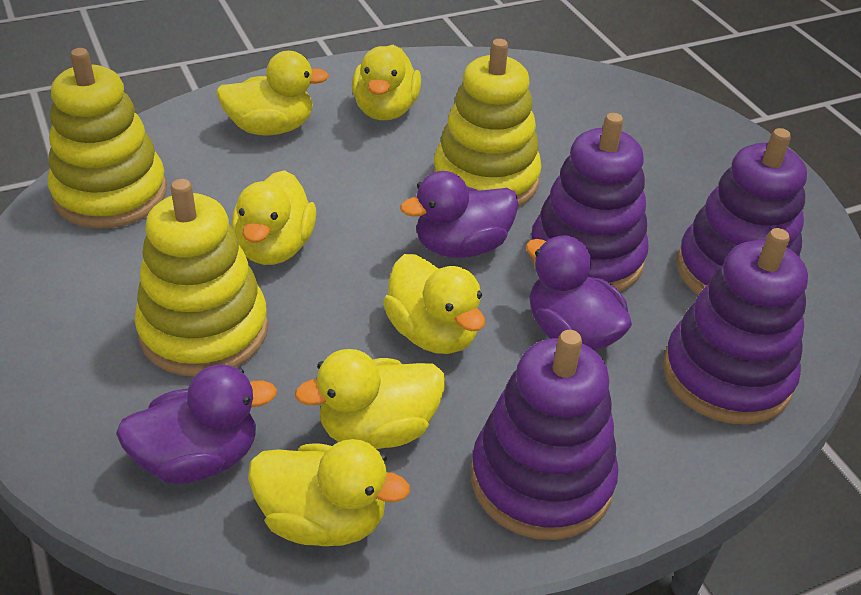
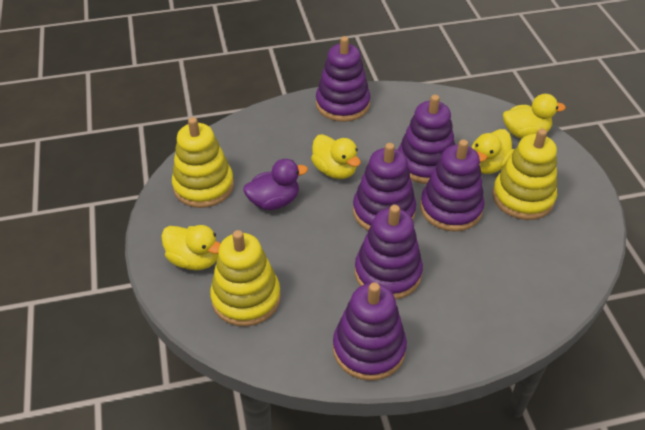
purple duck: 3 -> 1
purple stacking toy: 4 -> 6
yellow duck: 6 -> 4

